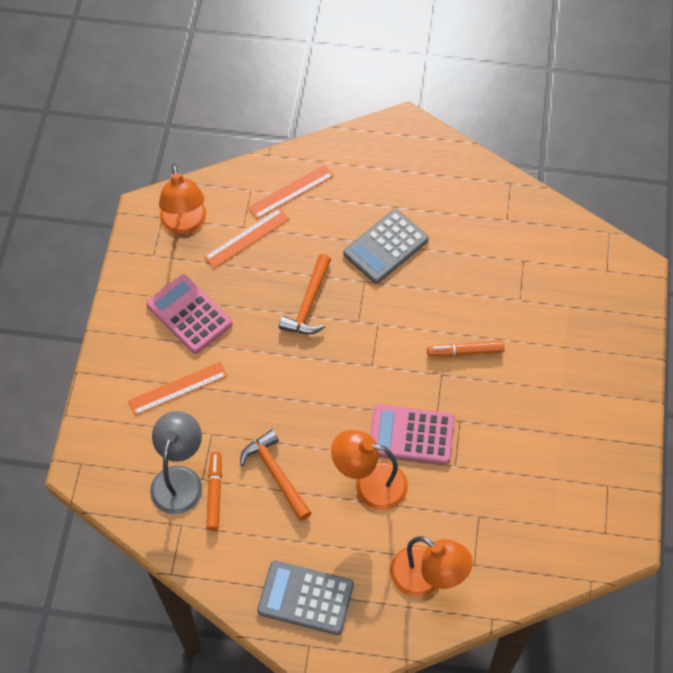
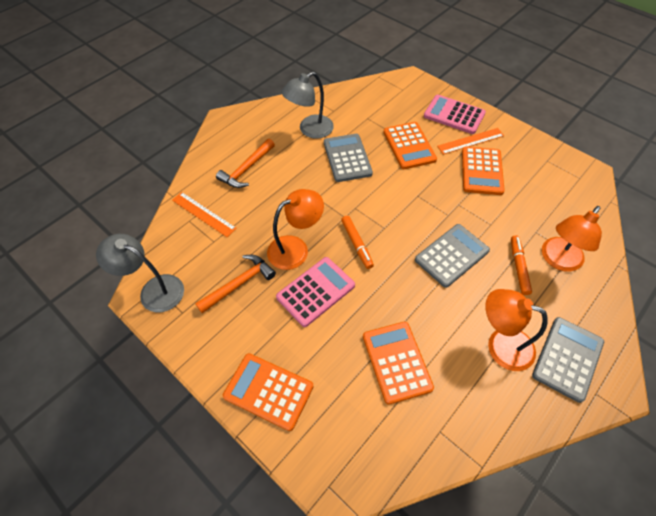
grey calculator: 2 -> 3
grey lamp: 1 -> 2
orange calculator: 0 -> 4
orange ruler: 3 -> 2

